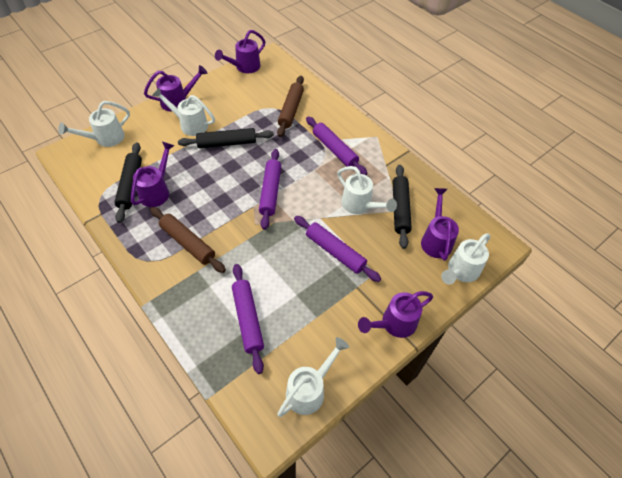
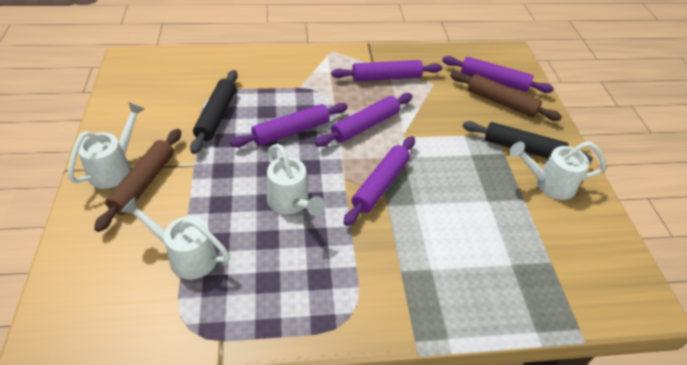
black rolling pin: 3 -> 2
purple rolling pin: 4 -> 5
purple watering can: 5 -> 0
white watering can: 5 -> 4

